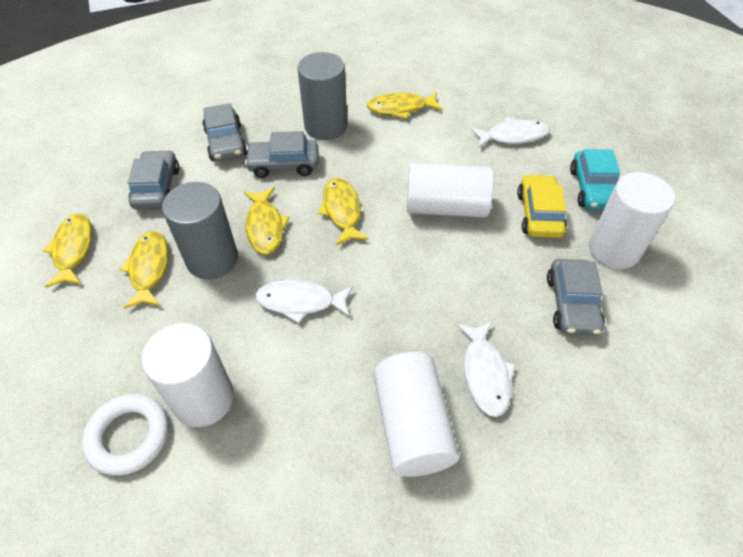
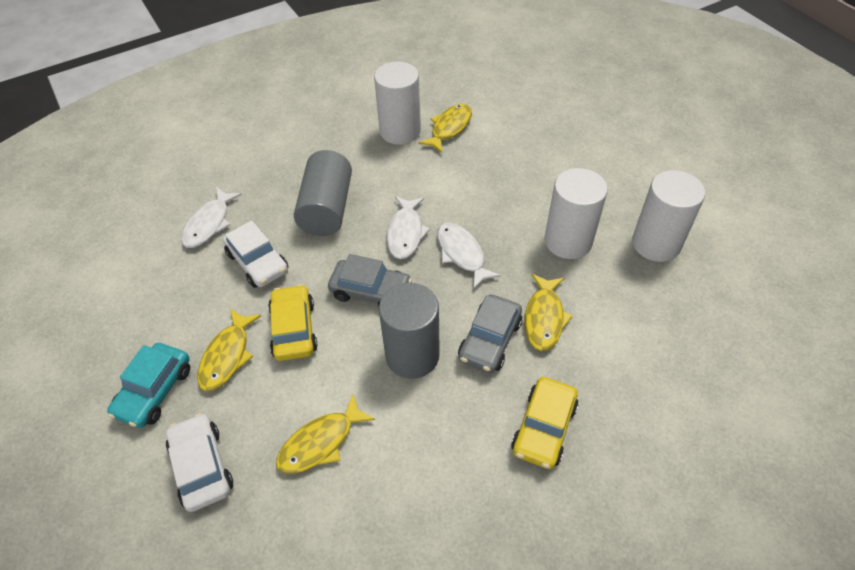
grey car: 4 -> 2
white car: 0 -> 2
white cylinder: 4 -> 3
white ring: 1 -> 0
yellow car: 1 -> 2
yellow fish: 5 -> 4

